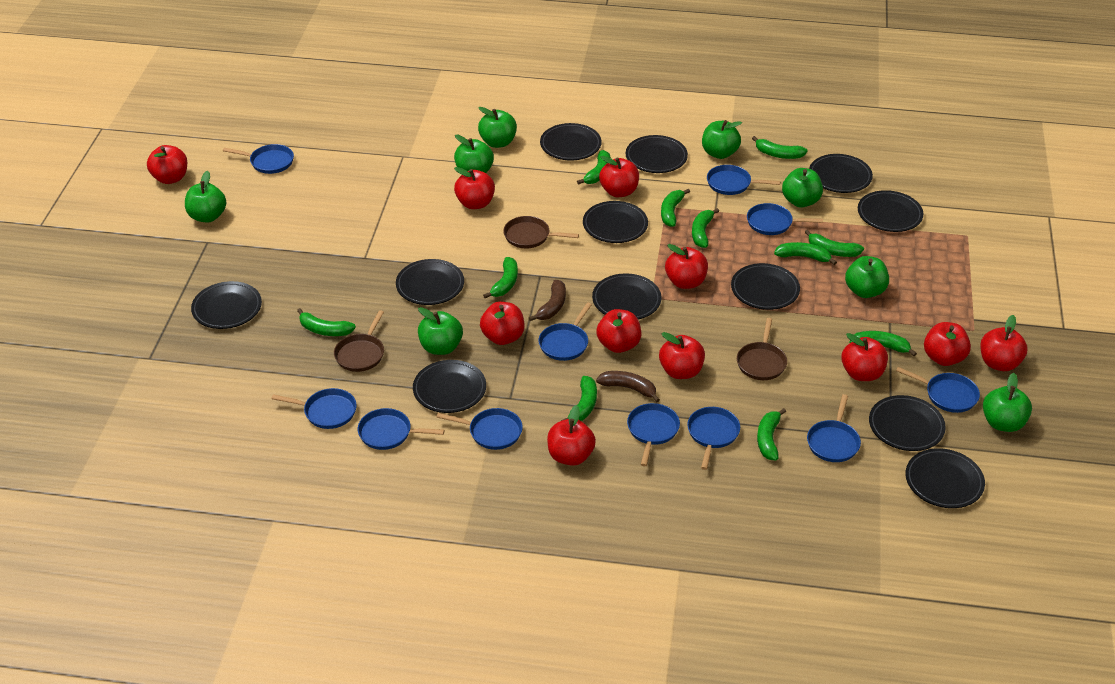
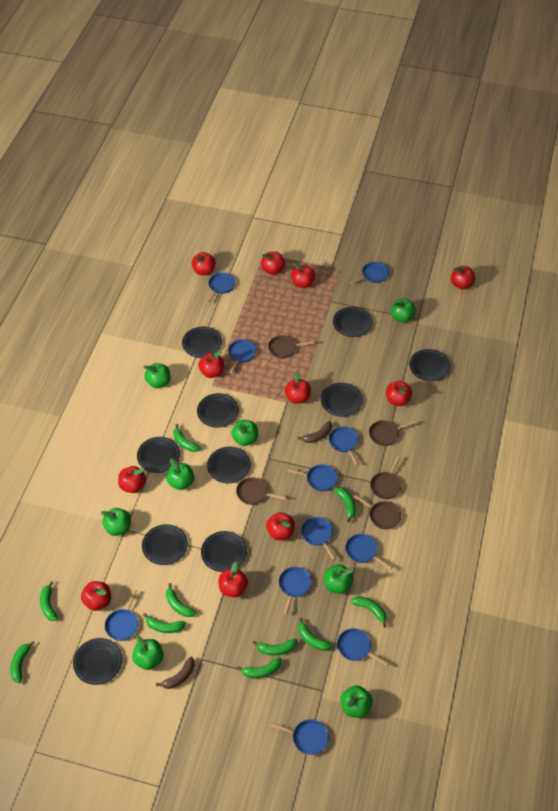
black plate: 12 -> 10
brown pan: 3 -> 5
green banana: 11 -> 10

